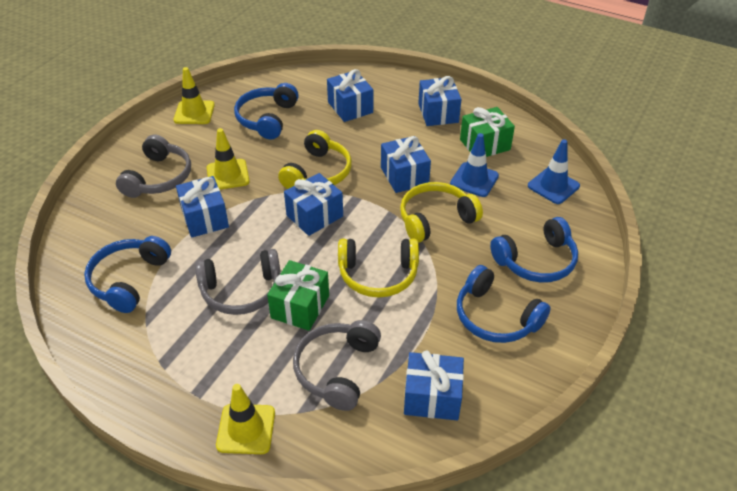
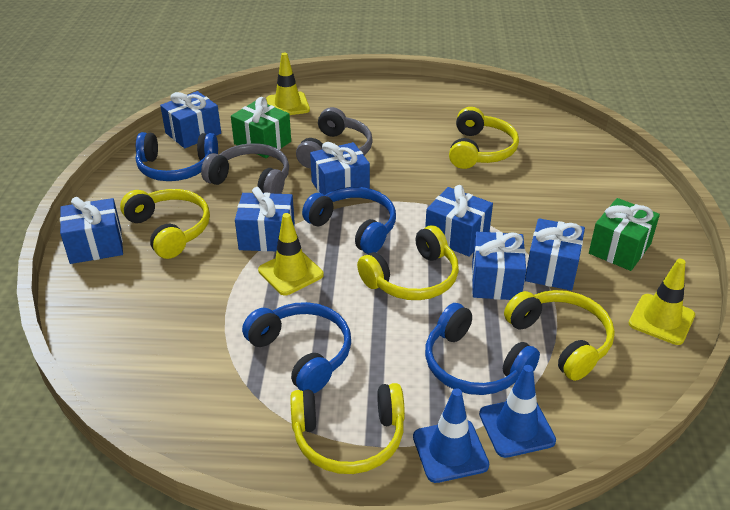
blue gift: 6 -> 7
grey headphones: 3 -> 2
yellow headphones: 3 -> 5

